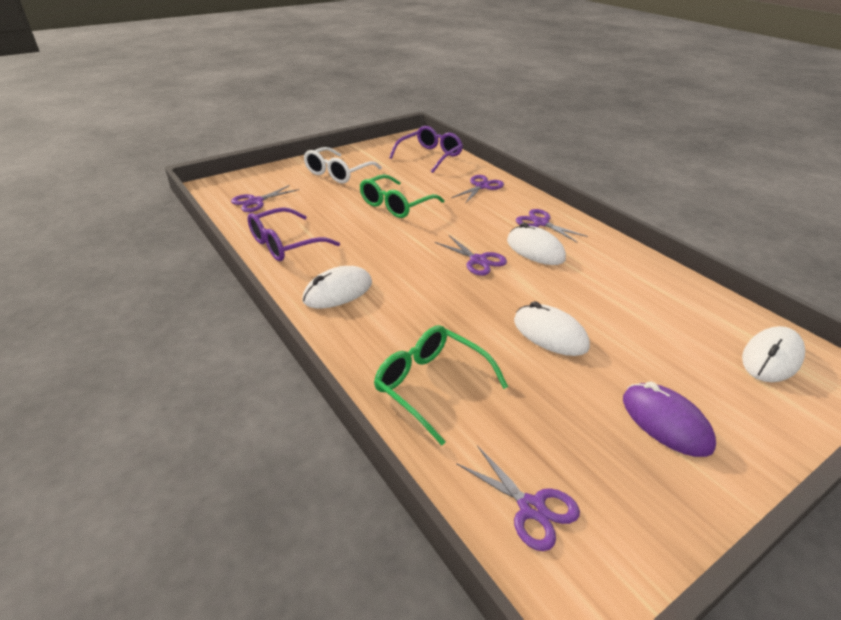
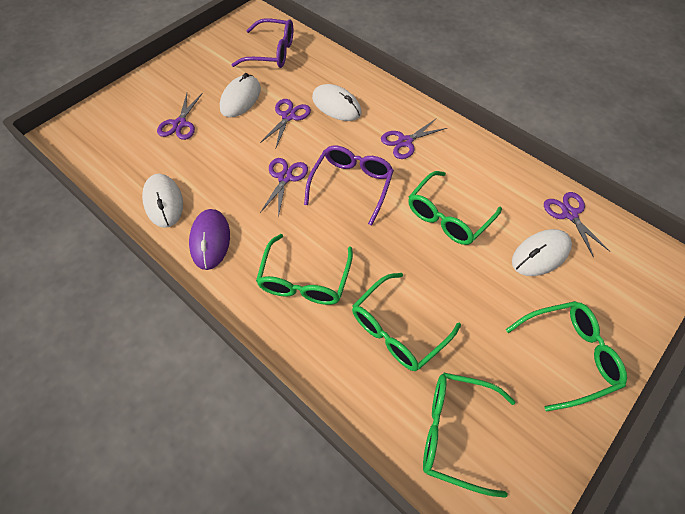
green glasses: 2 -> 5
white glasses: 1 -> 0

